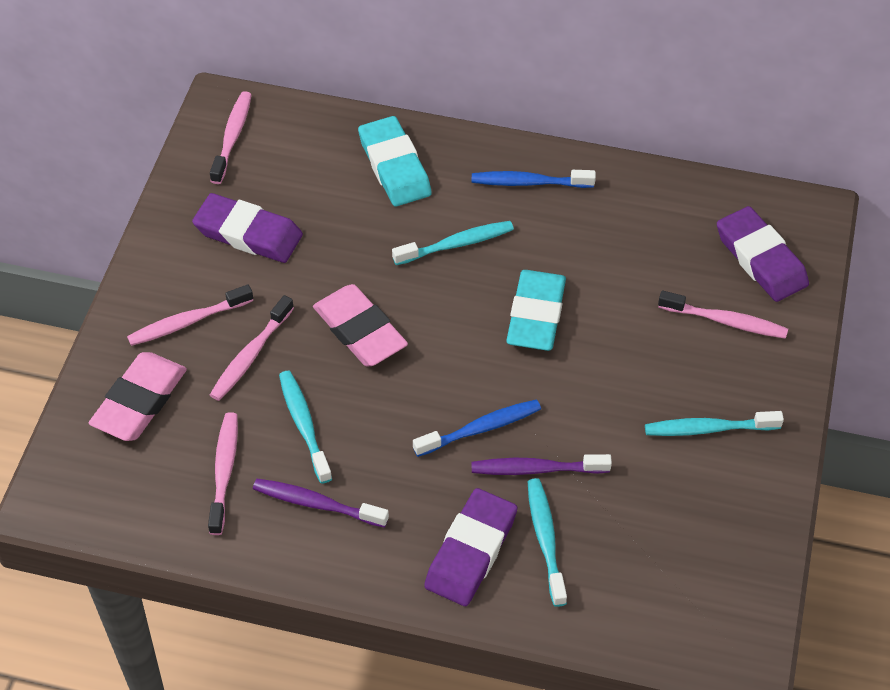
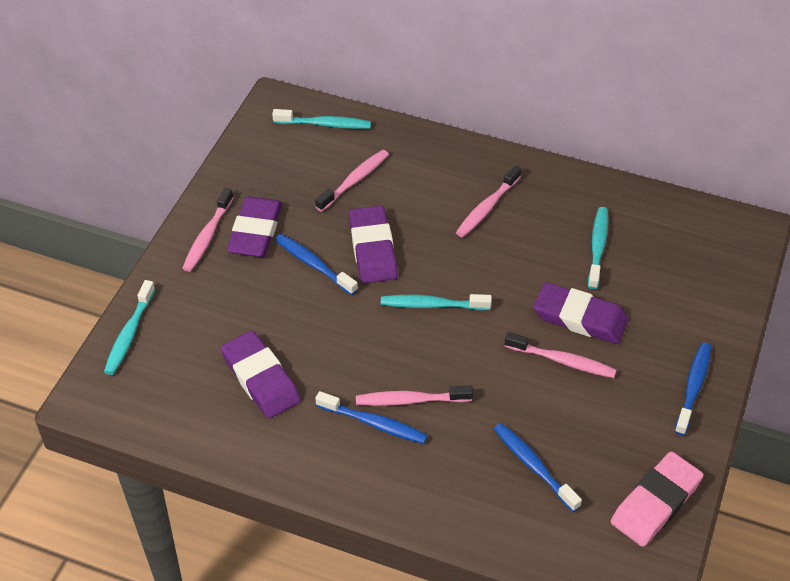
blue toothbrush: 2 -> 4
pink eraser: 2 -> 1
purple eraser: 3 -> 4
purple toothbrush: 2 -> 0
turquoise eraser: 2 -> 0

